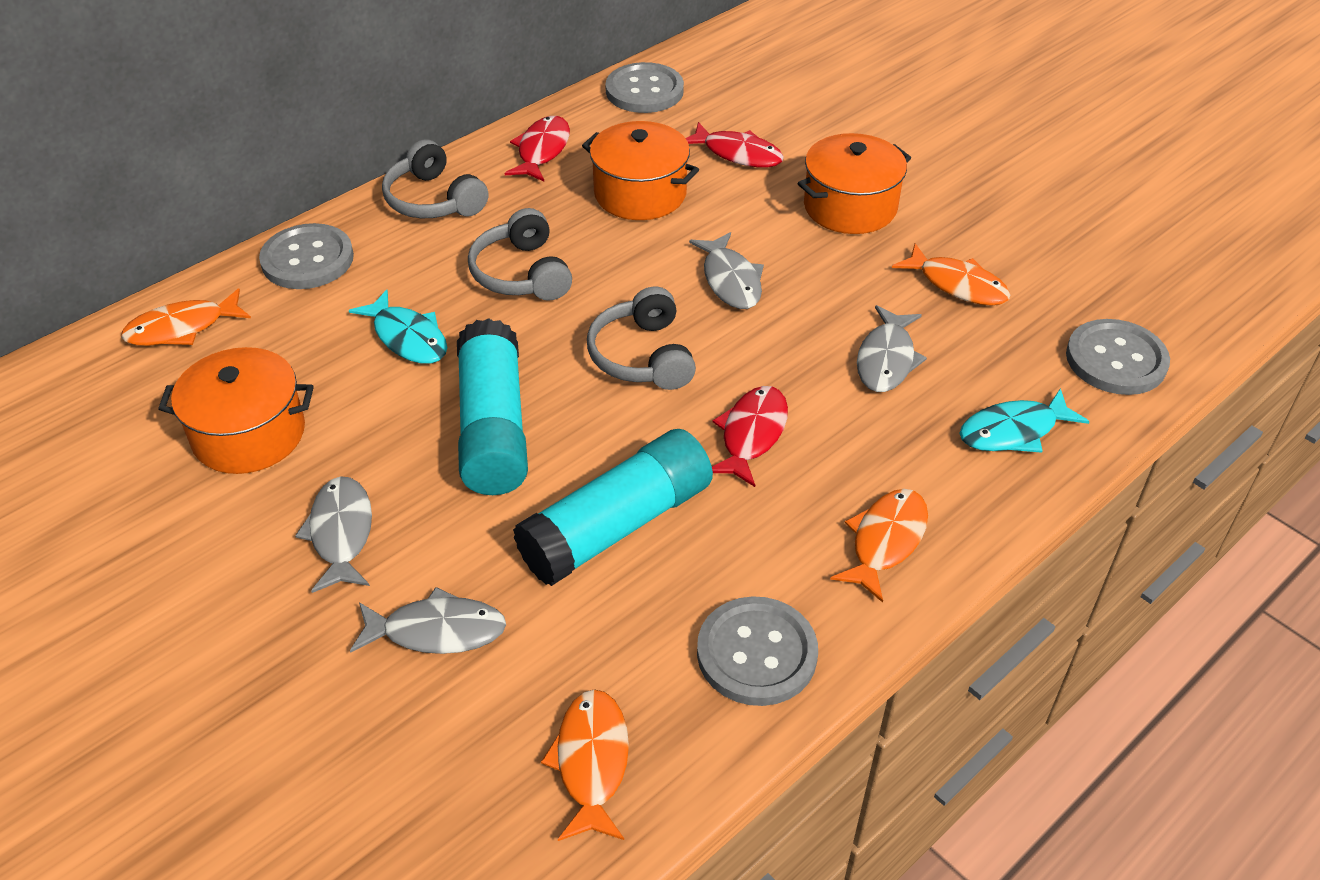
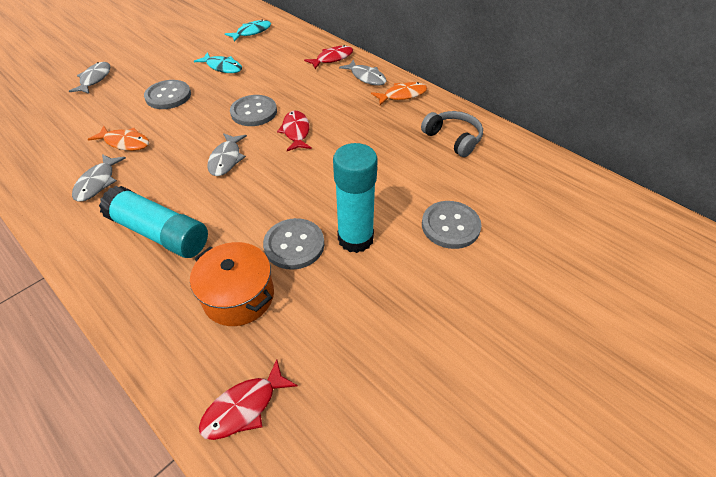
grey headphones: 3 -> 1
orange fish: 4 -> 2
orange pot: 3 -> 1

